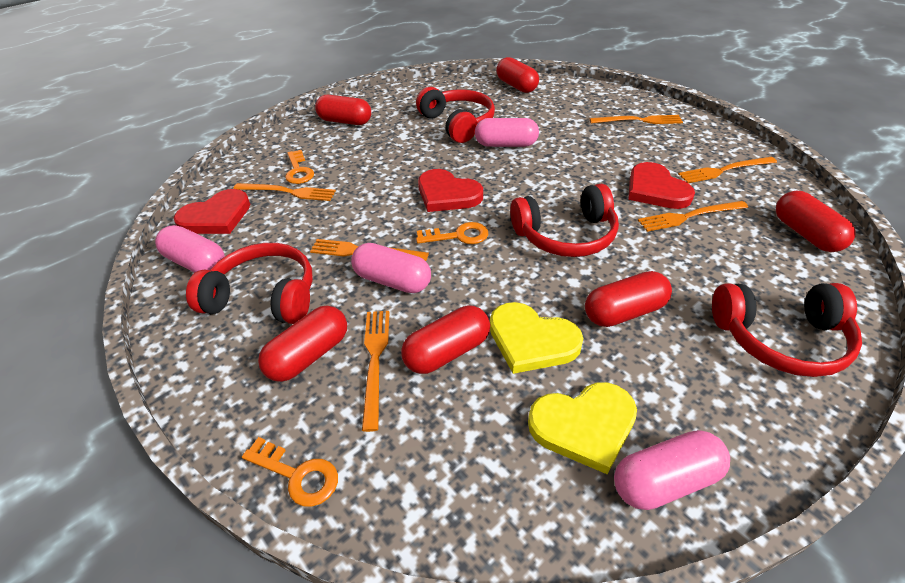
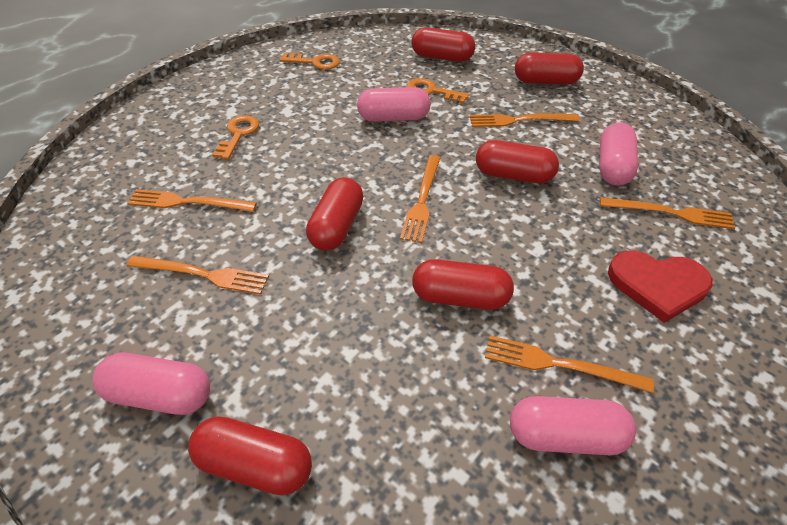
red headphones: 4 -> 0
red heart: 3 -> 1
yellow heart: 2 -> 0

